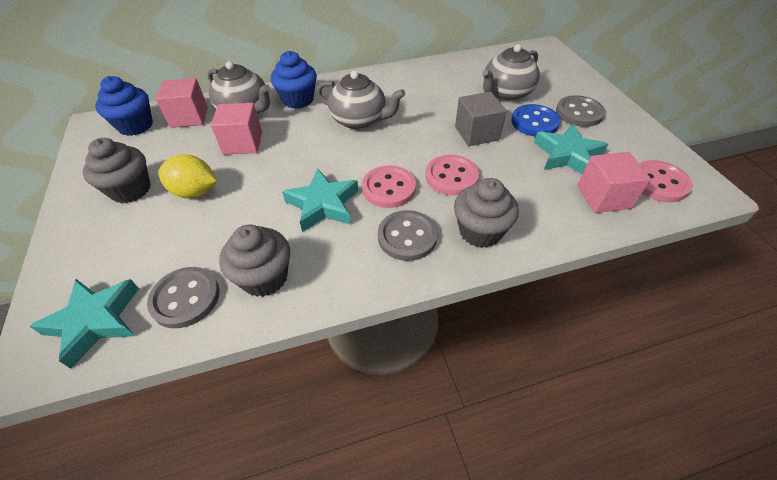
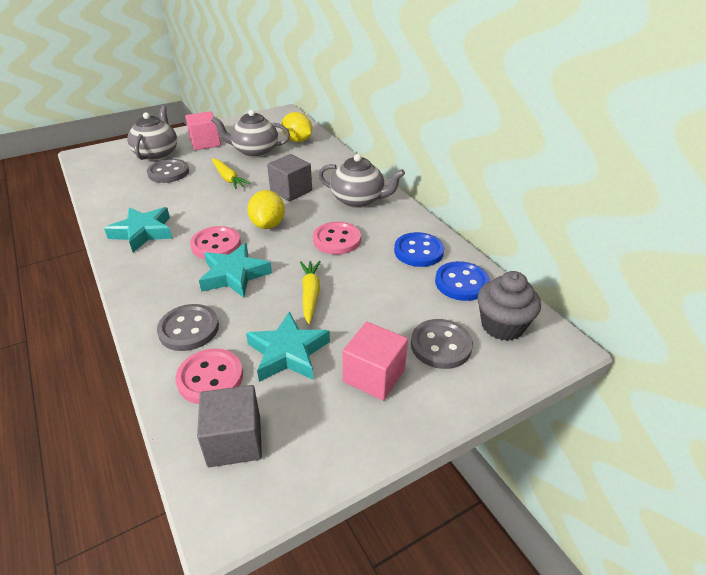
blue button: 1 -> 2
blue cupcake: 2 -> 0
grey cube: 1 -> 2
grey cupcake: 3 -> 1
pink cube: 3 -> 2
yellow carrot: 0 -> 2
yellow lemon: 1 -> 2

